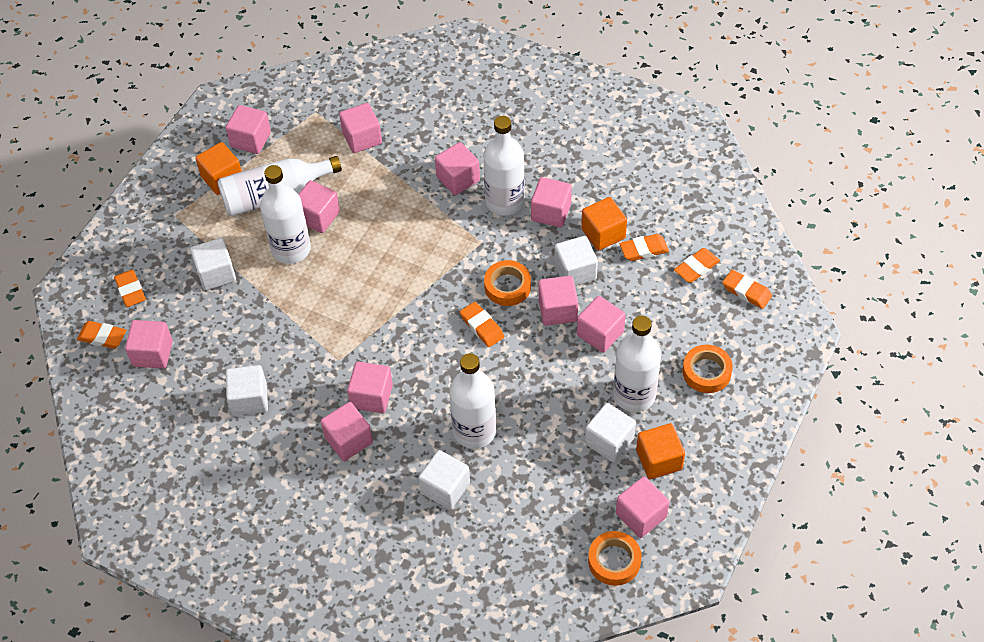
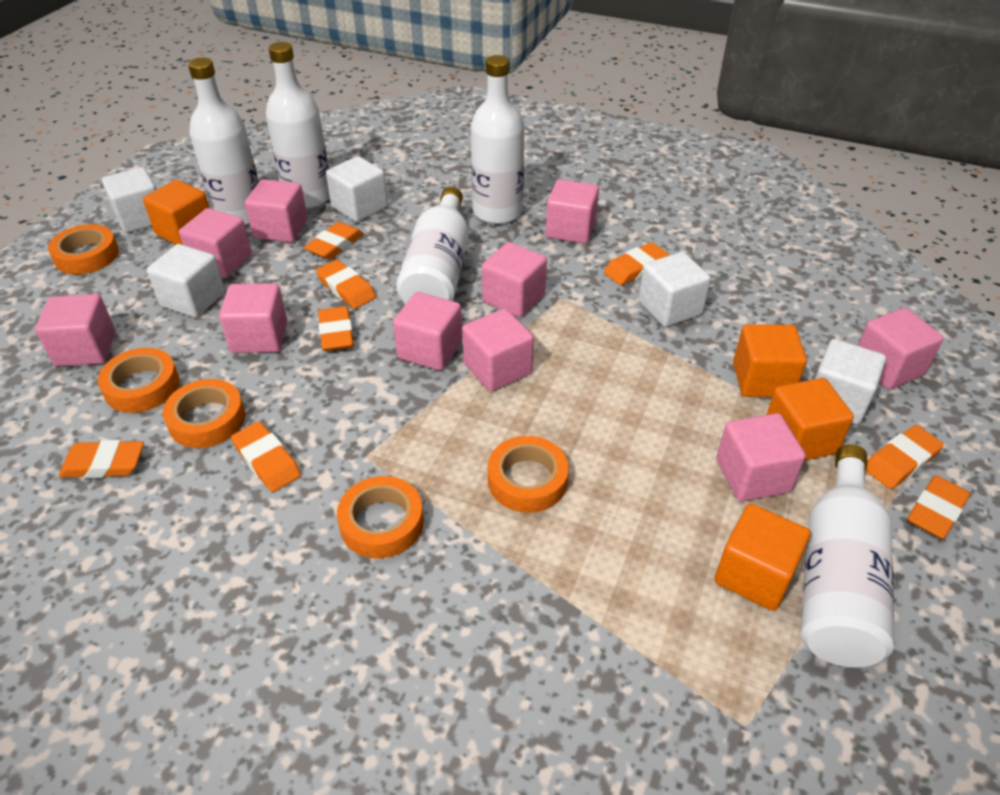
orange cube: 3 -> 4
orange eraser: 6 -> 8
orange tape: 3 -> 5
pink cube: 11 -> 10

